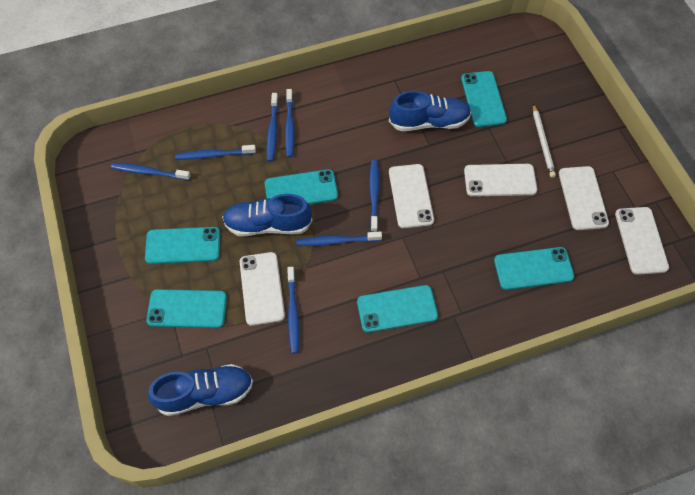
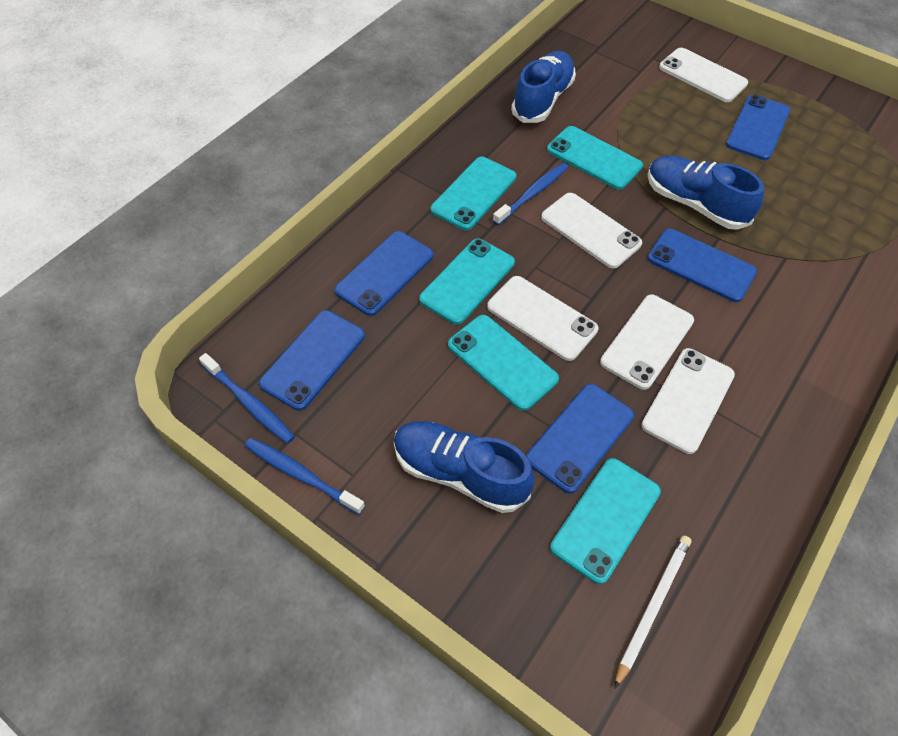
blue phone: 0 -> 5
blue toothbrush: 7 -> 3
turquoise phone: 6 -> 5

